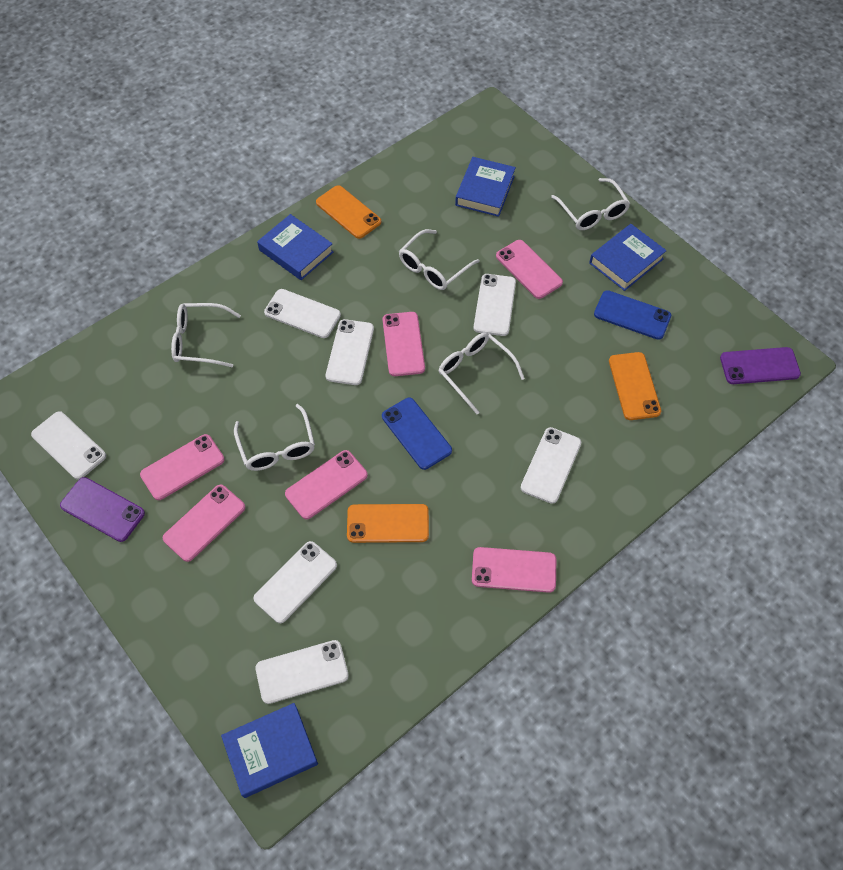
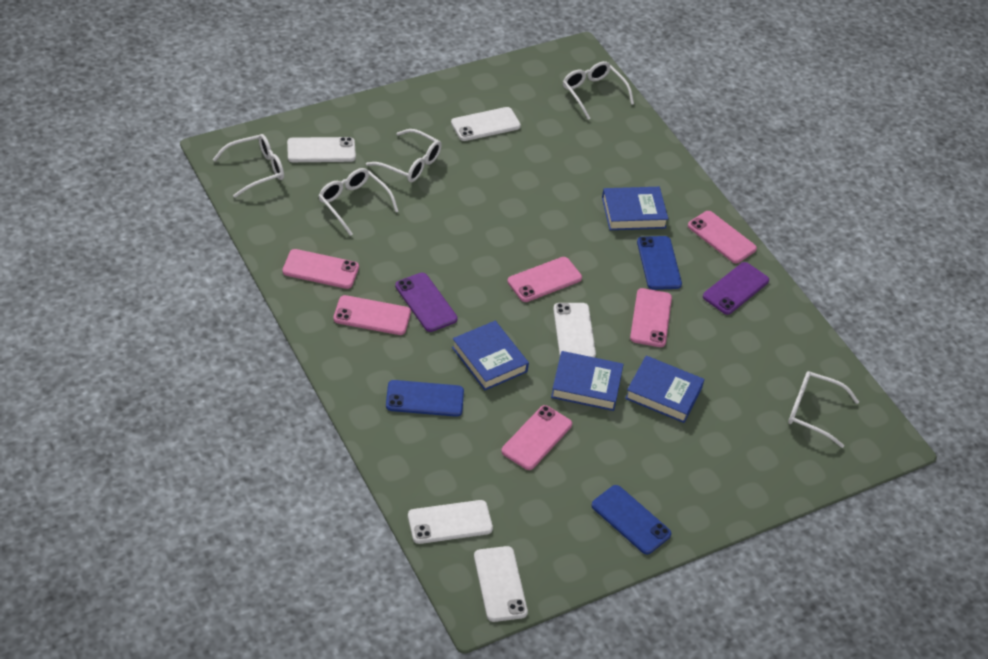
blue phone: 2 -> 3
orange phone: 3 -> 0
white phone: 7 -> 5

